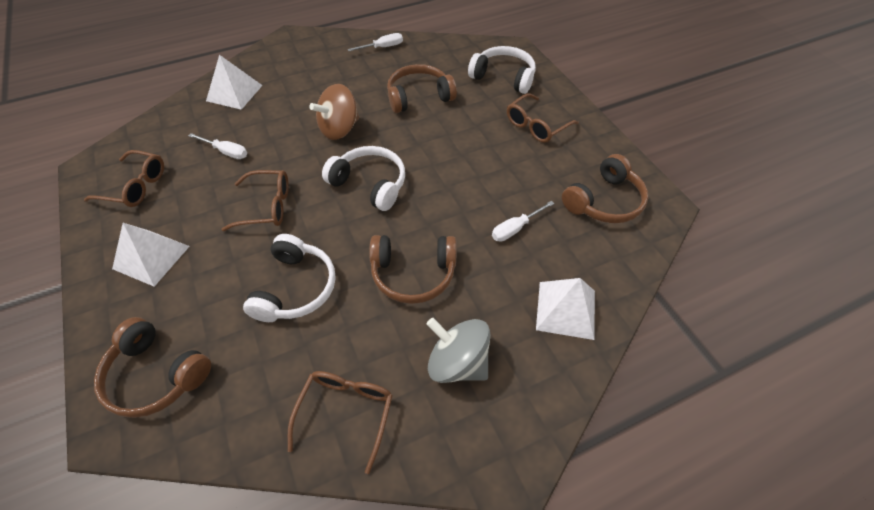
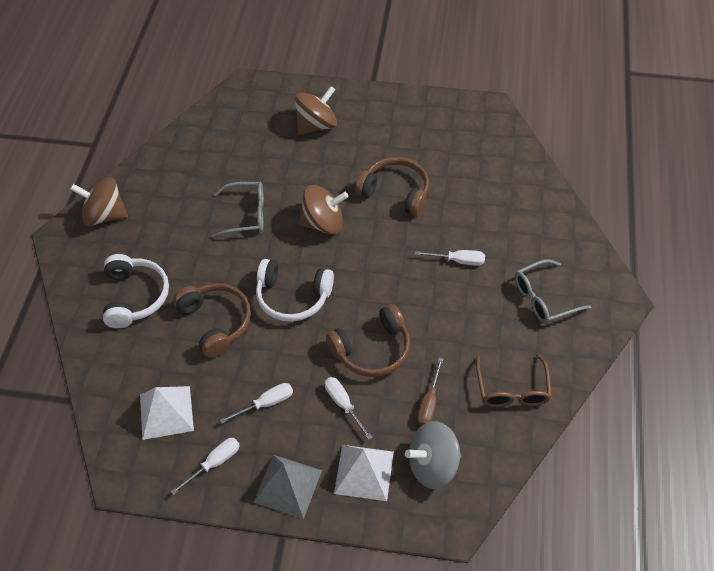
brown glasses: 4 -> 1
brown headphones: 4 -> 3
brown screwdriver: 0 -> 1
brown spinning top: 1 -> 3
grey glasses: 0 -> 2
grey pyramid: 0 -> 1
white headphones: 3 -> 2
white pyramid: 3 -> 2
white screwdriver: 3 -> 4

